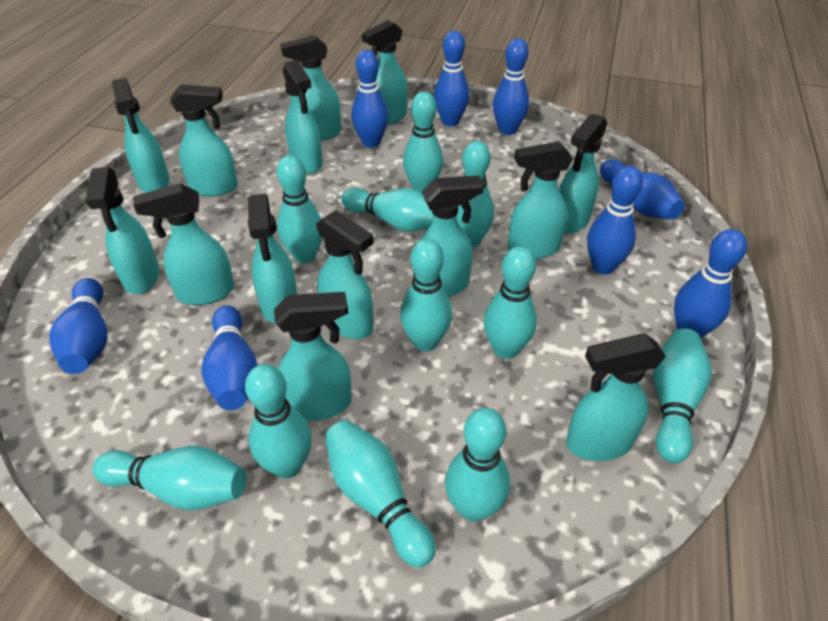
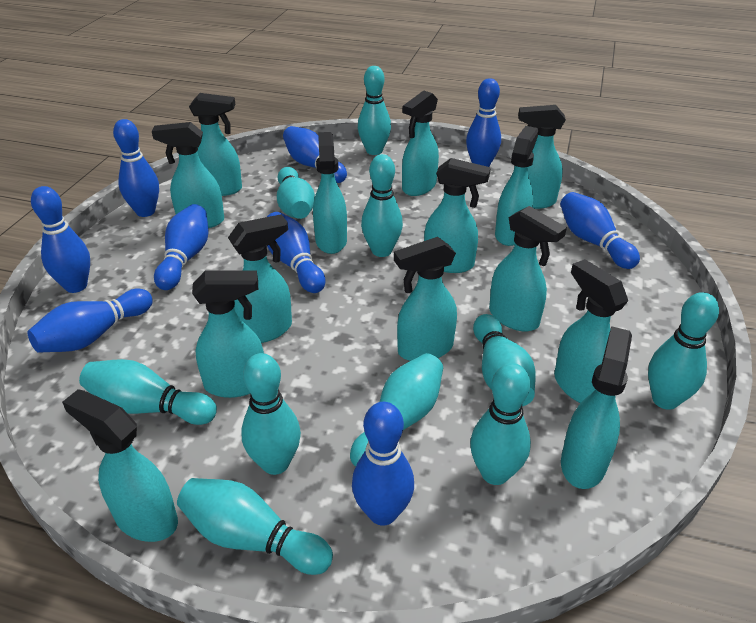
blue bowling pin: 8 -> 9
turquoise bowling pin: 11 -> 10

